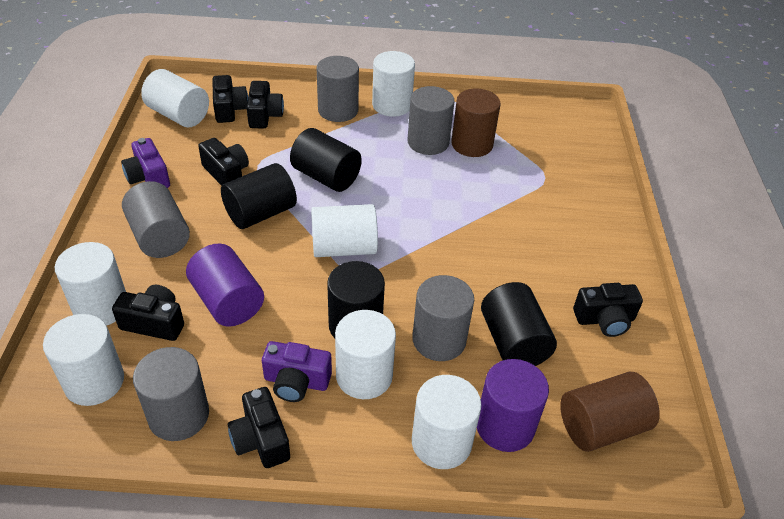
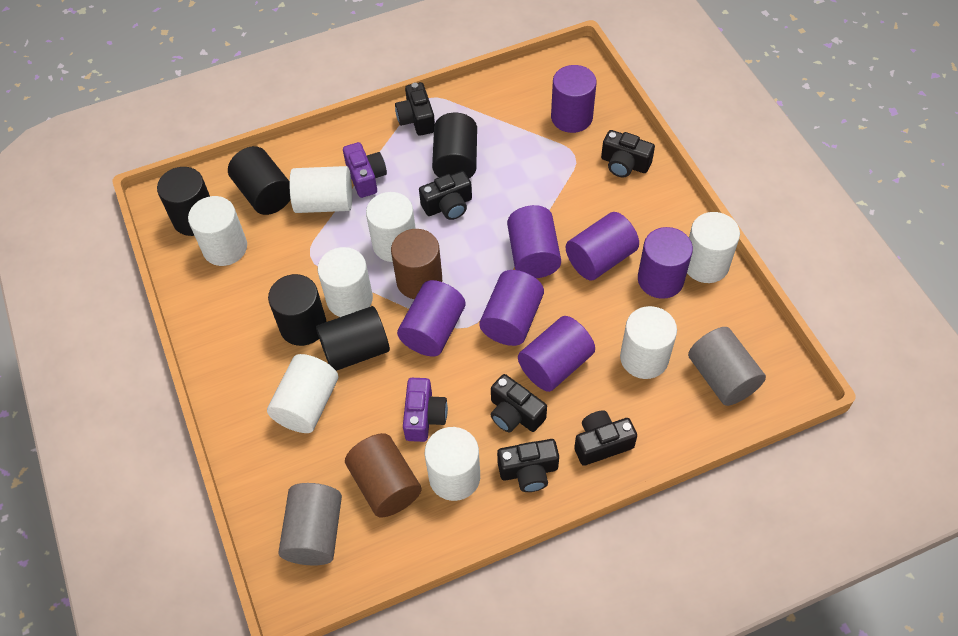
black cylinder: 4 -> 5
grey cylinder: 5 -> 2
purple cylinder: 2 -> 7
white cylinder: 7 -> 8

